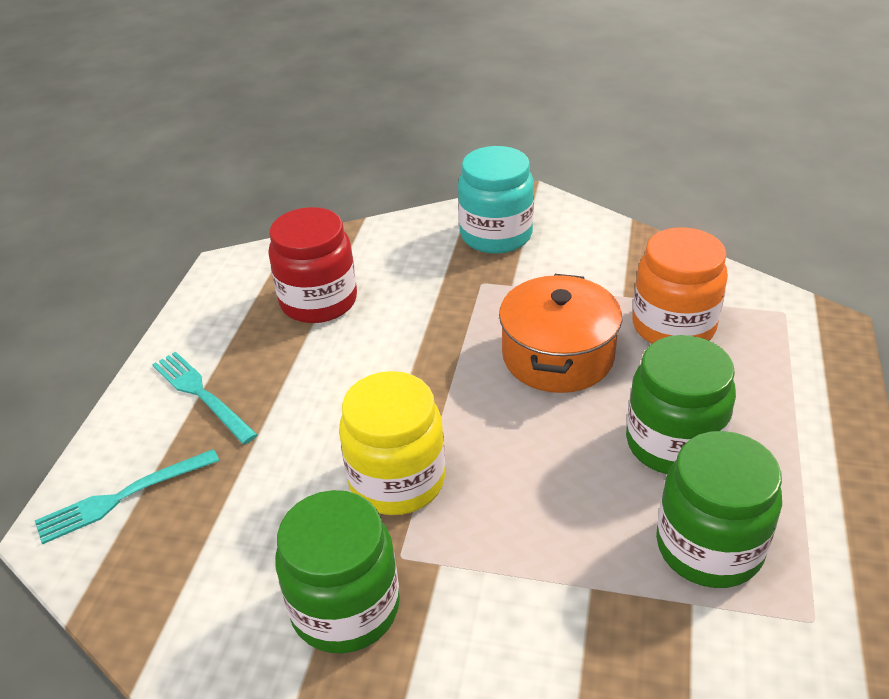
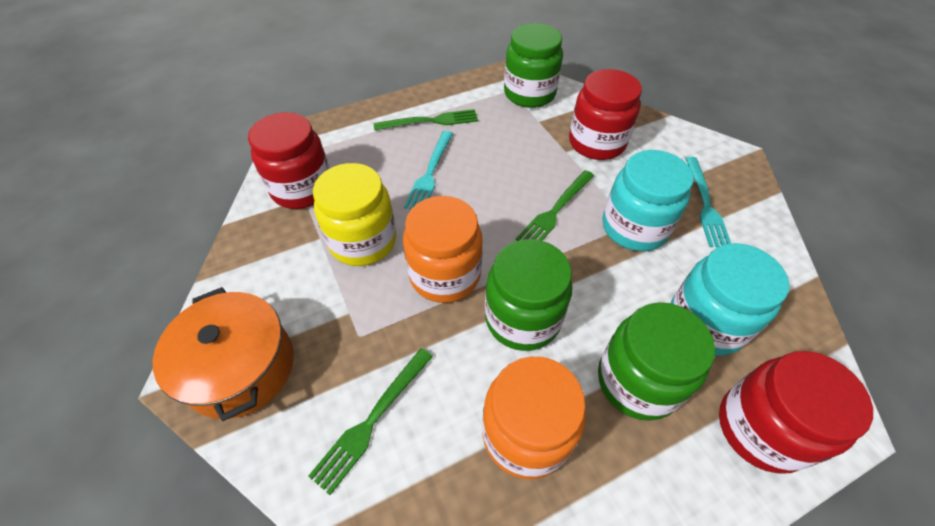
green fork: 0 -> 3
orange jar: 1 -> 2
red jar: 1 -> 3
turquoise jar: 1 -> 2

